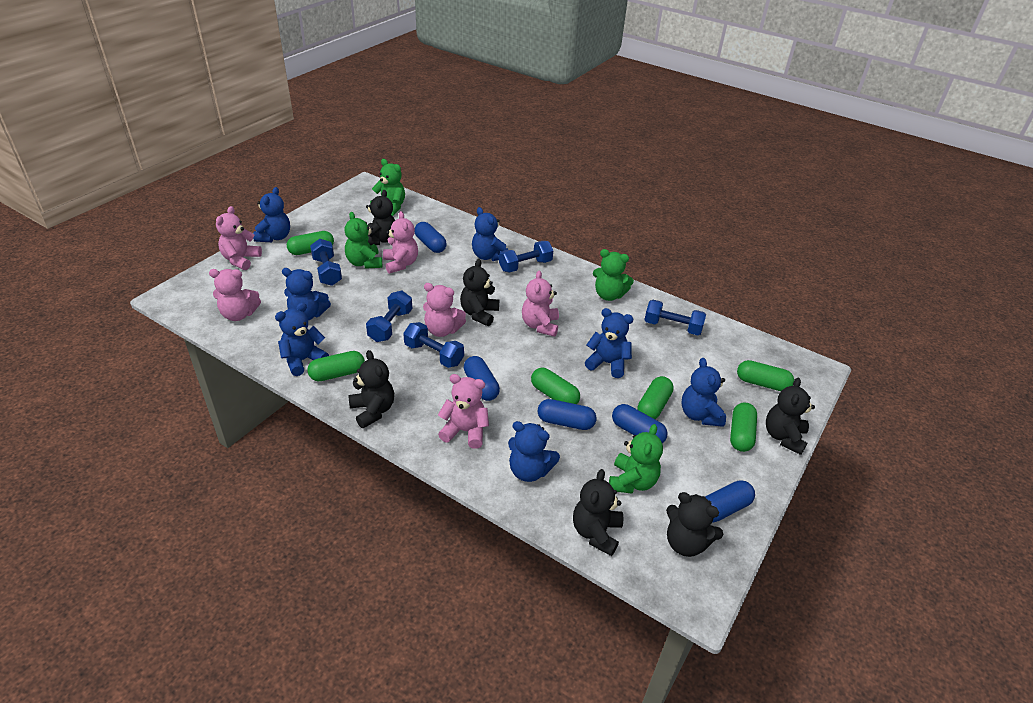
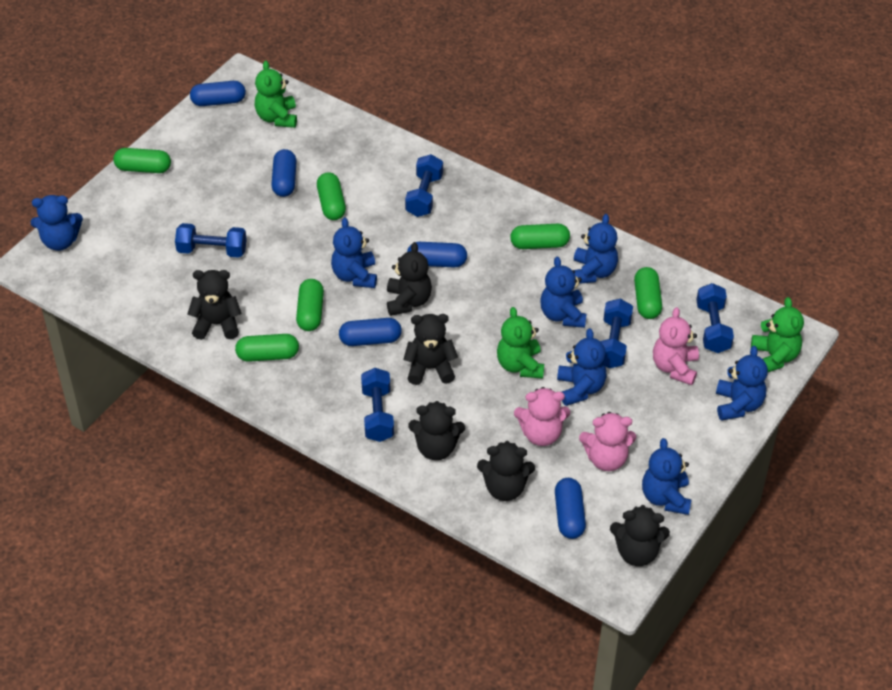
green teddy bear: 4 -> 3
pink teddy bear: 6 -> 3

